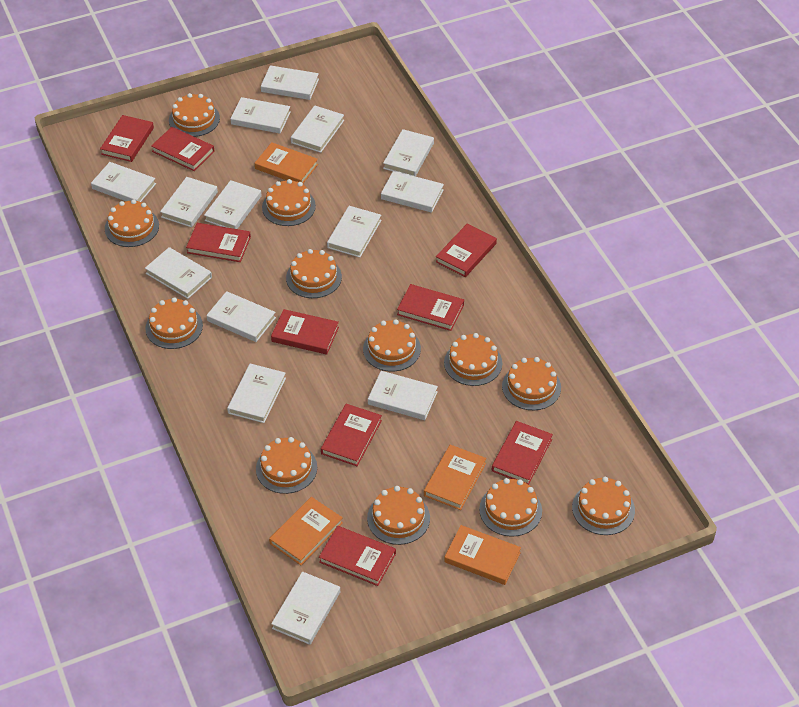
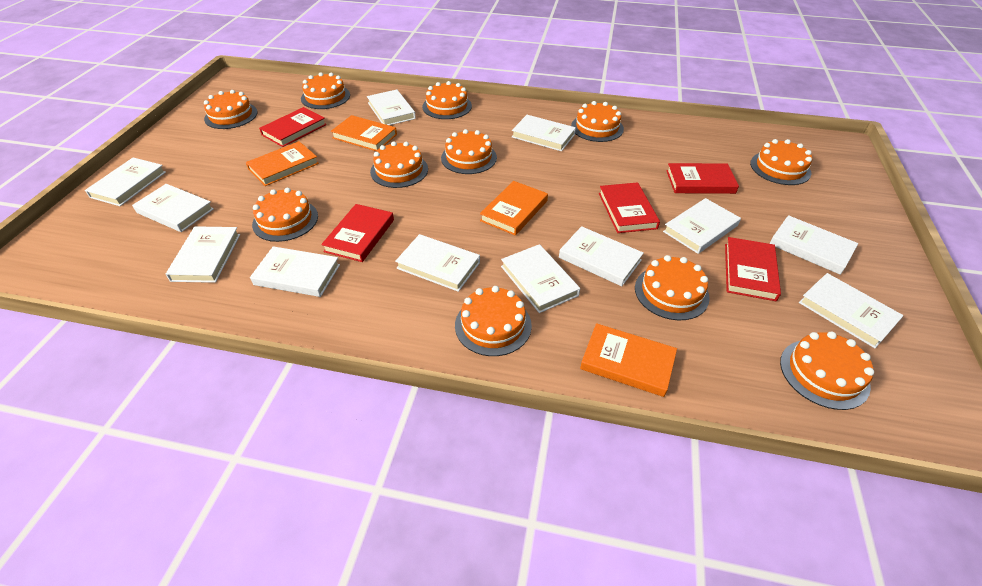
orange cake: 12 -> 11
red book: 9 -> 5
white book: 14 -> 12

